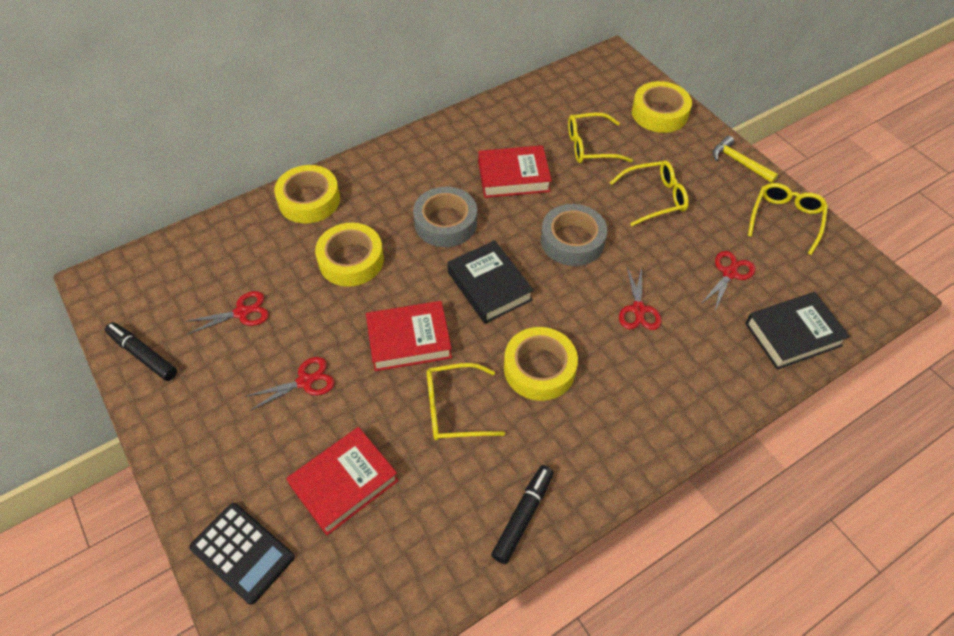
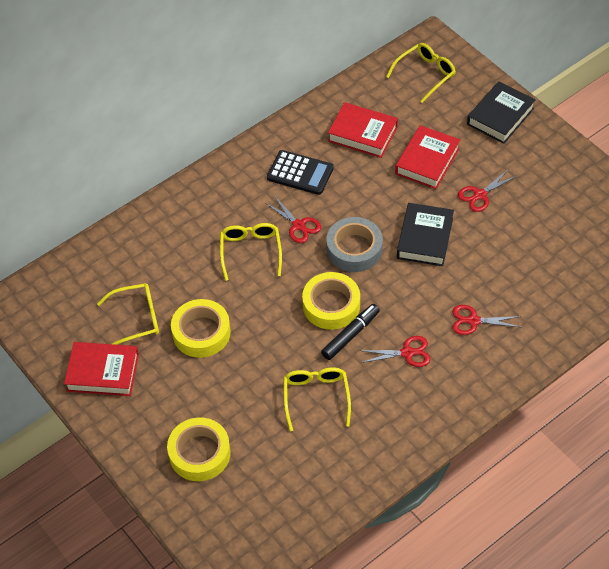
black marker: 2 -> 1
grey tape: 2 -> 1
yellow hammer: 1 -> 0
yellow tape: 4 -> 3

